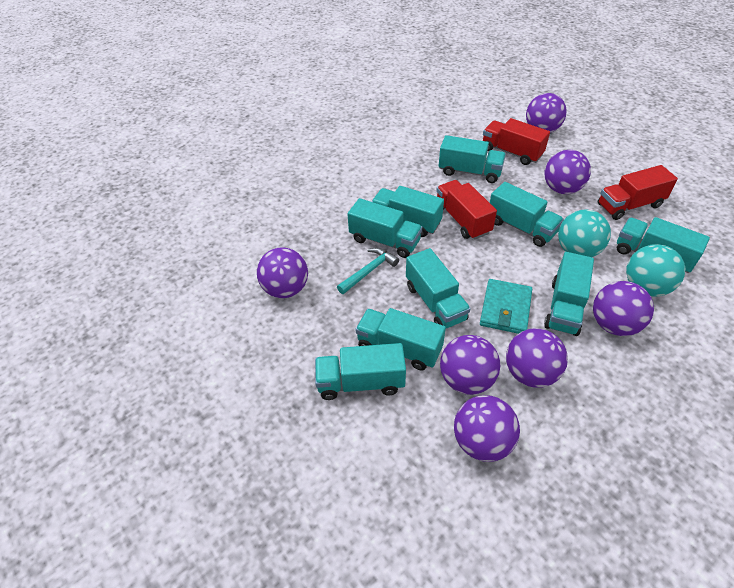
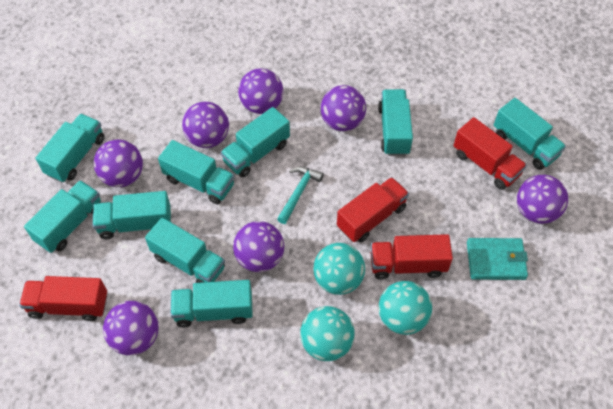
red truck: 3 -> 4
turquoise ball: 2 -> 3

